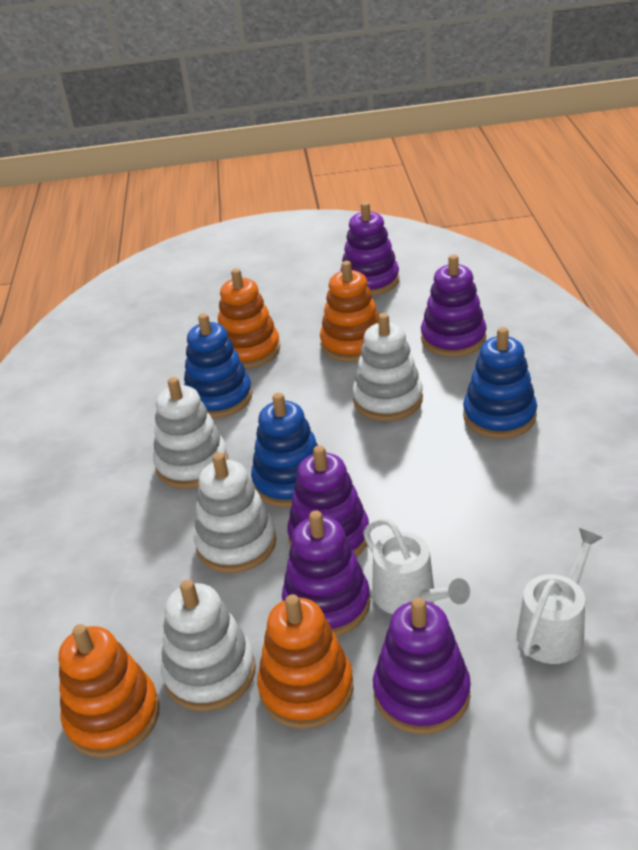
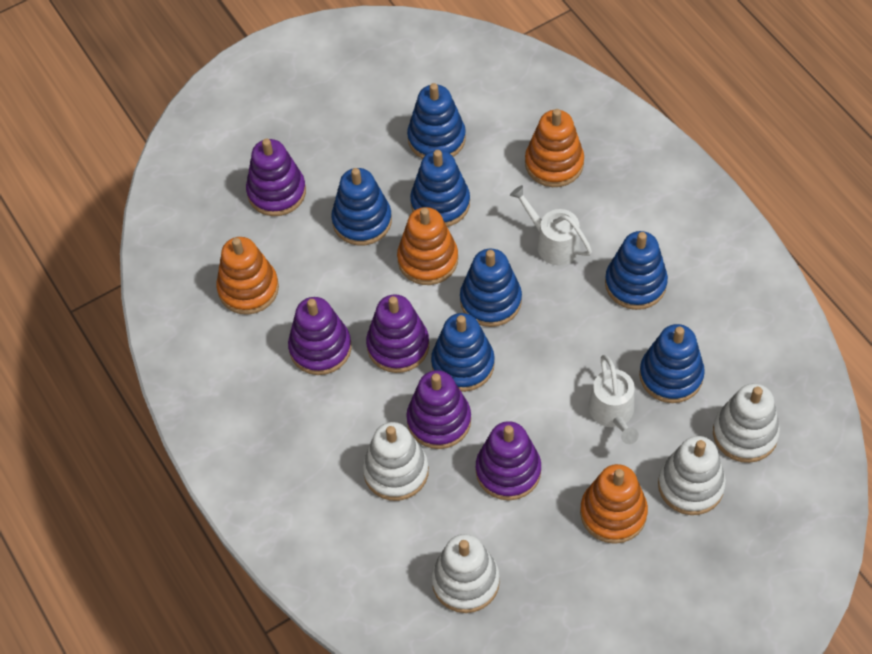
blue stacking toy: 3 -> 7

